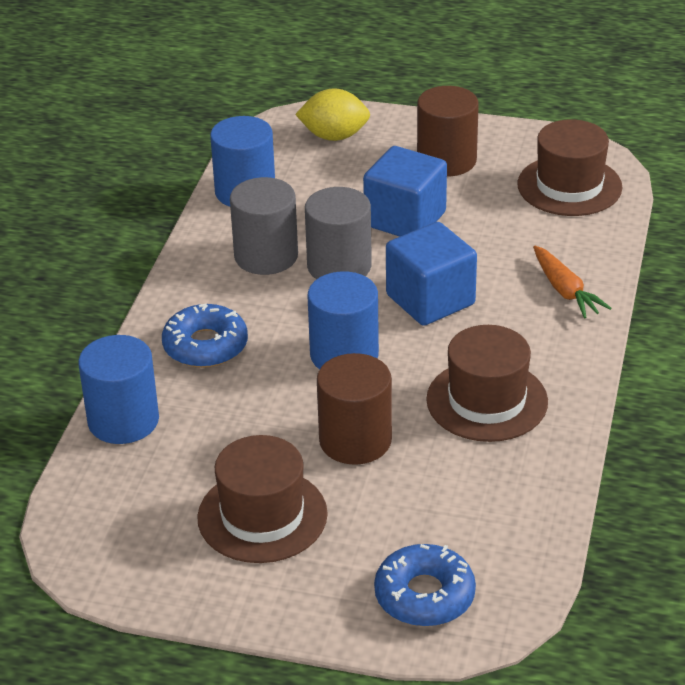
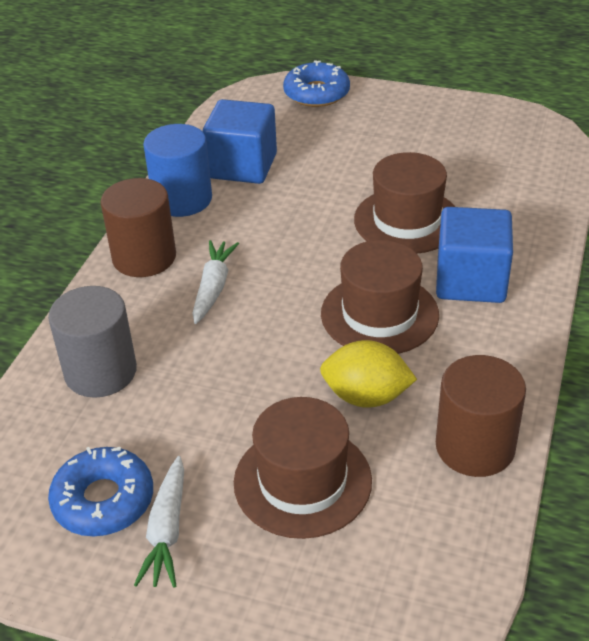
blue cylinder: 3 -> 1
grey cylinder: 2 -> 1
orange carrot: 1 -> 0
white carrot: 0 -> 2

